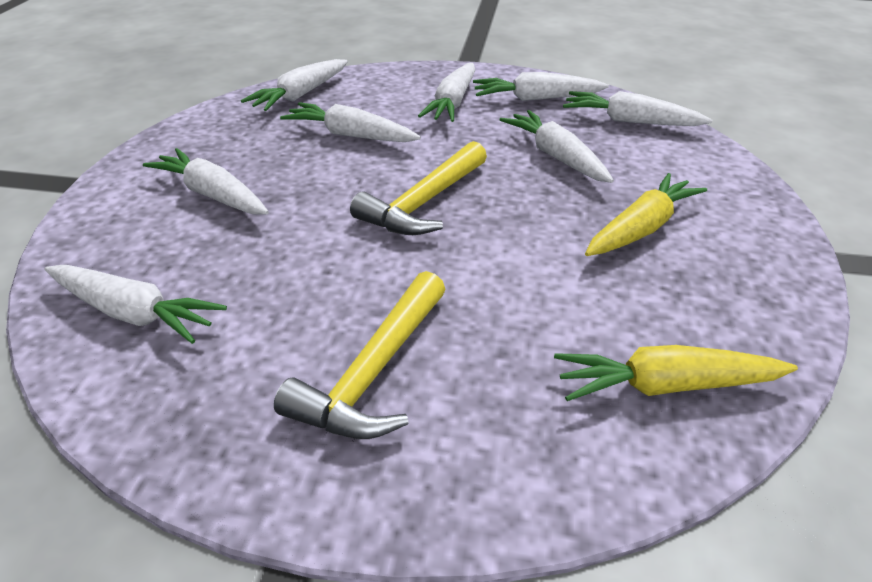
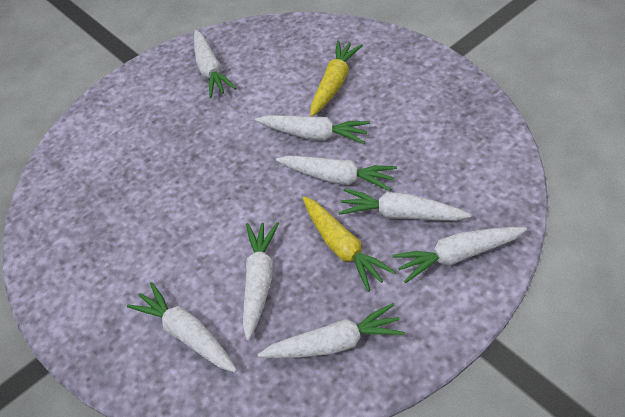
yellow hammer: 2 -> 0

